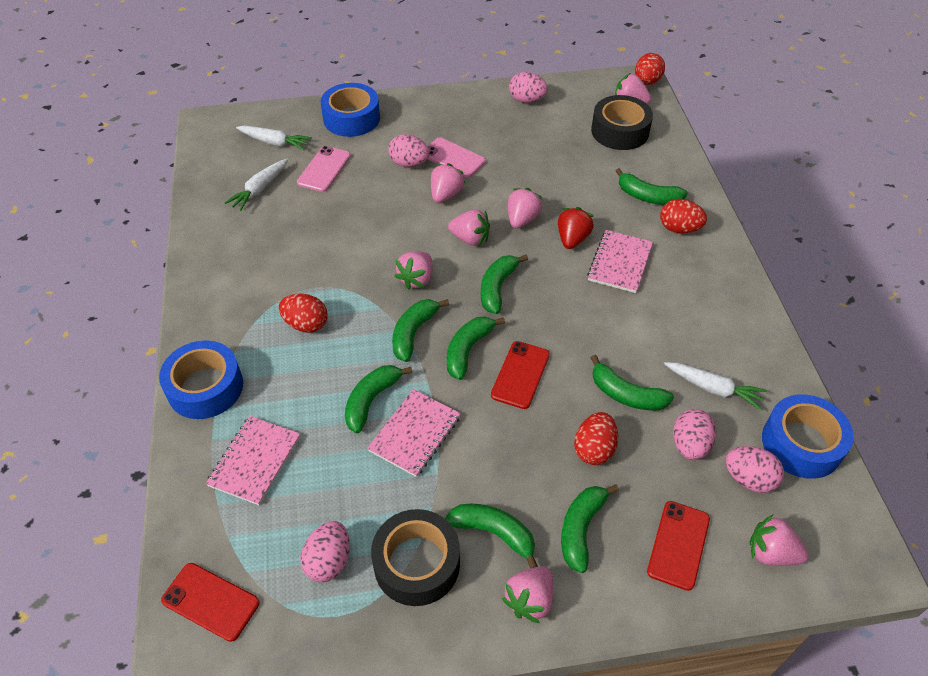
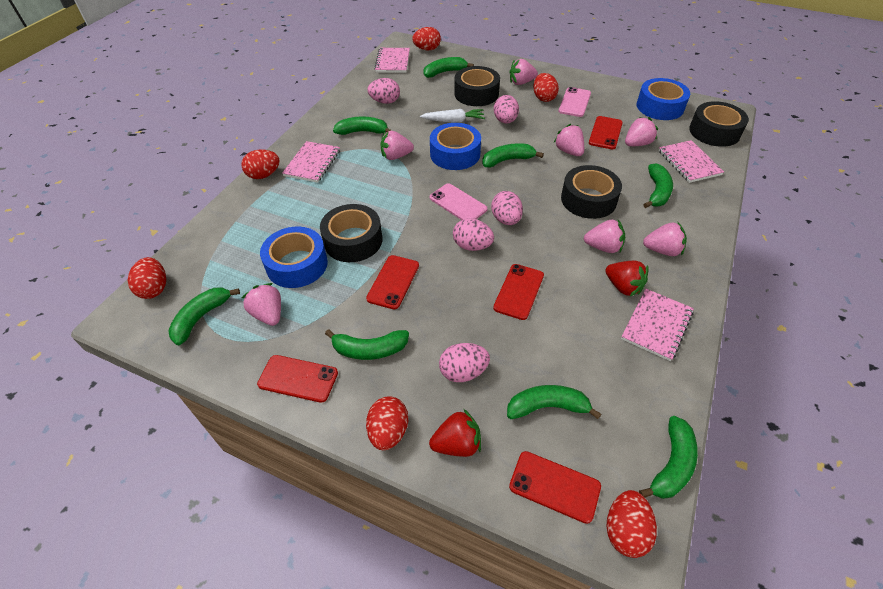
black tape: 2 -> 4
pink notebook: 3 -> 4
red egg: 4 -> 6
red phone: 3 -> 5
red strawberry: 1 -> 2
white carrot: 3 -> 1

